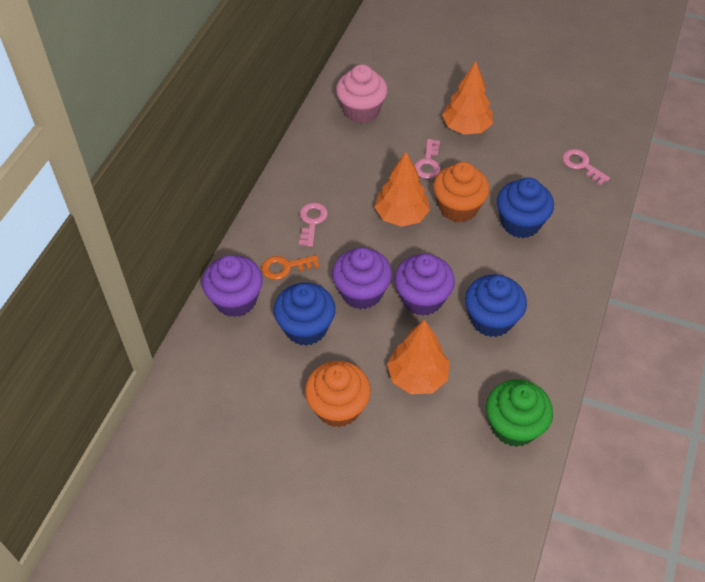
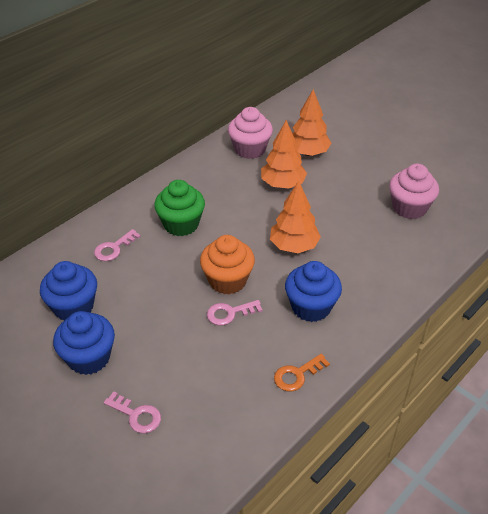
orange cupcake: 2 -> 1
pink cupcake: 1 -> 2
purple cupcake: 3 -> 0

